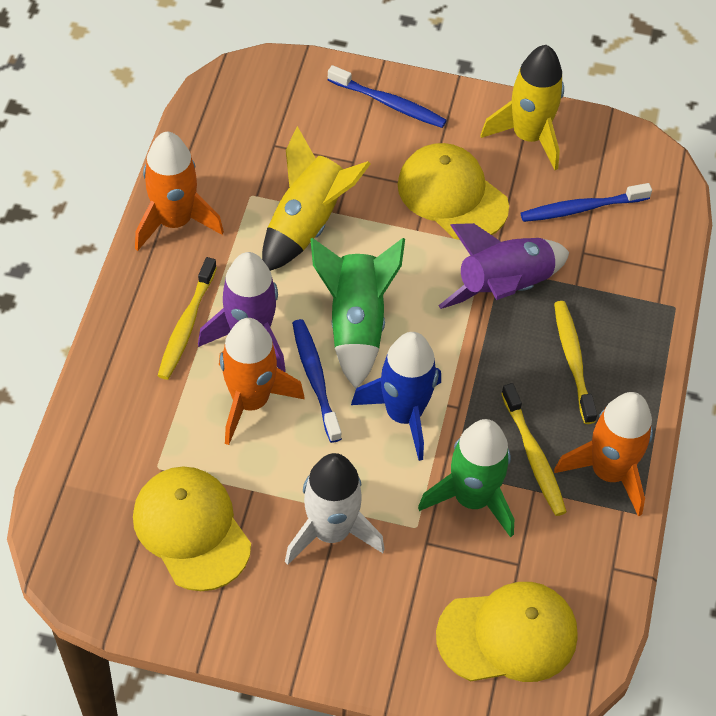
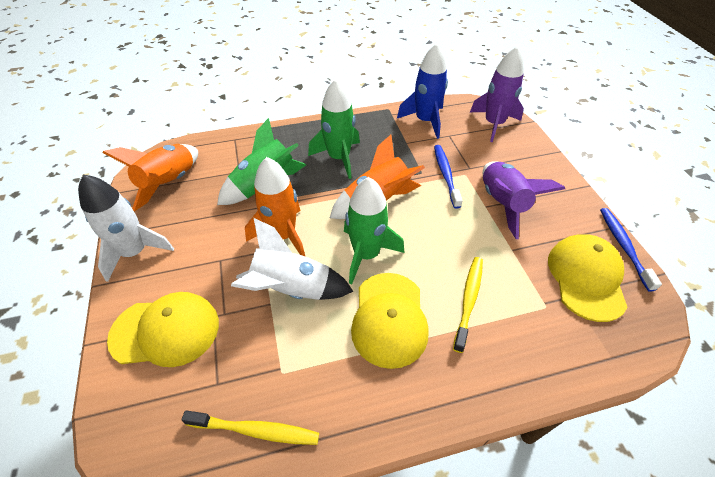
blue toothbrush: 3 -> 2
green rocket: 2 -> 3
white rocket: 1 -> 2
yellow rocket: 2 -> 0
yellow toothbrush: 3 -> 2

